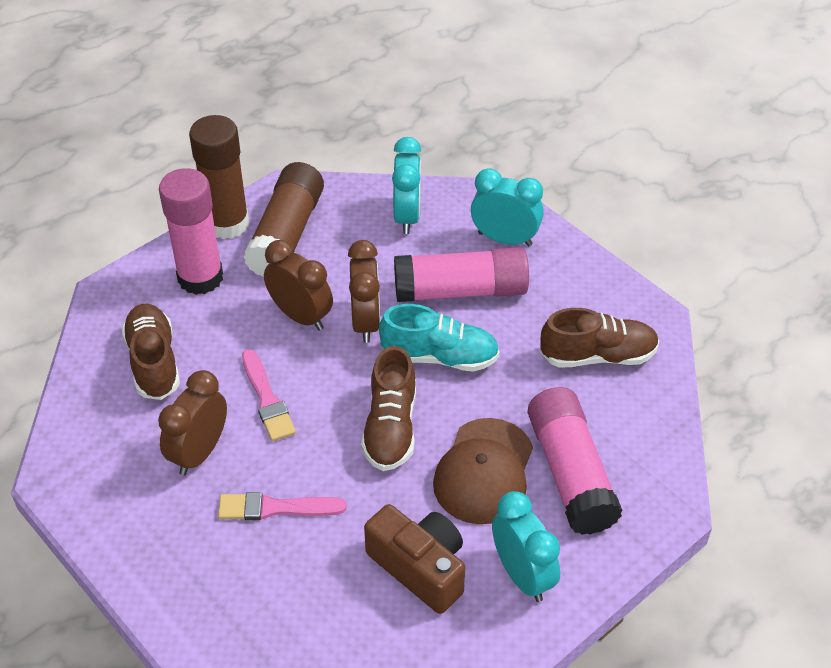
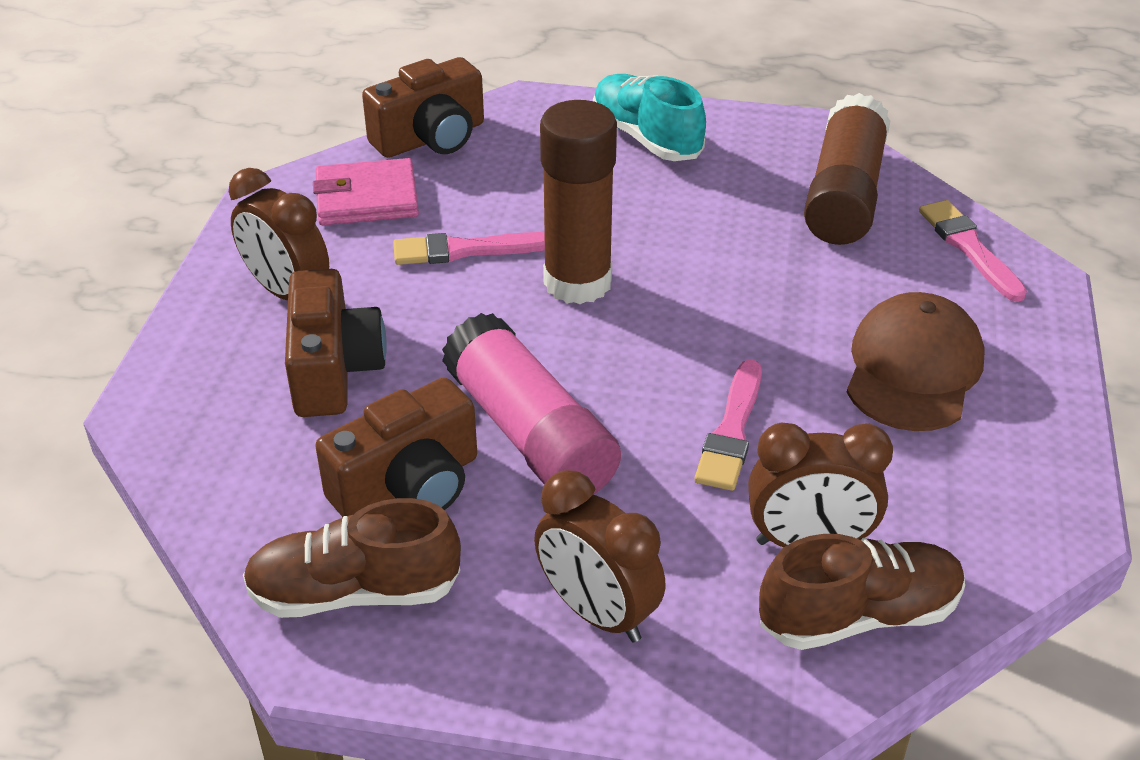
brown camera: 1 -> 3
brown shoe: 3 -> 2
pink brush: 2 -> 3
pink glue stick: 3 -> 1
pink wallet: 0 -> 1
turquoise clock: 3 -> 0

